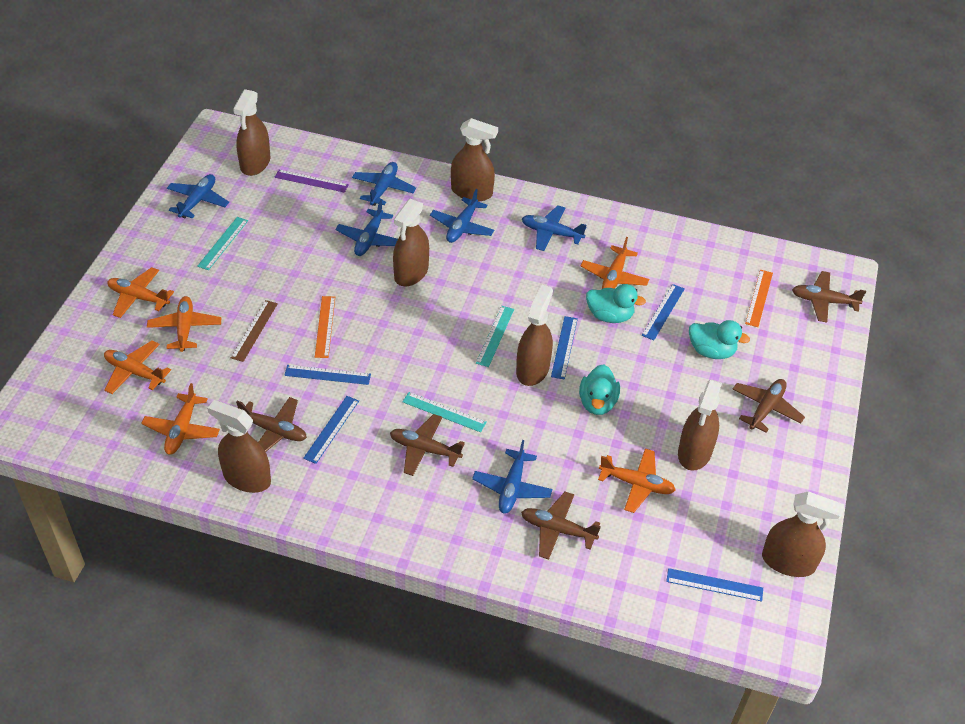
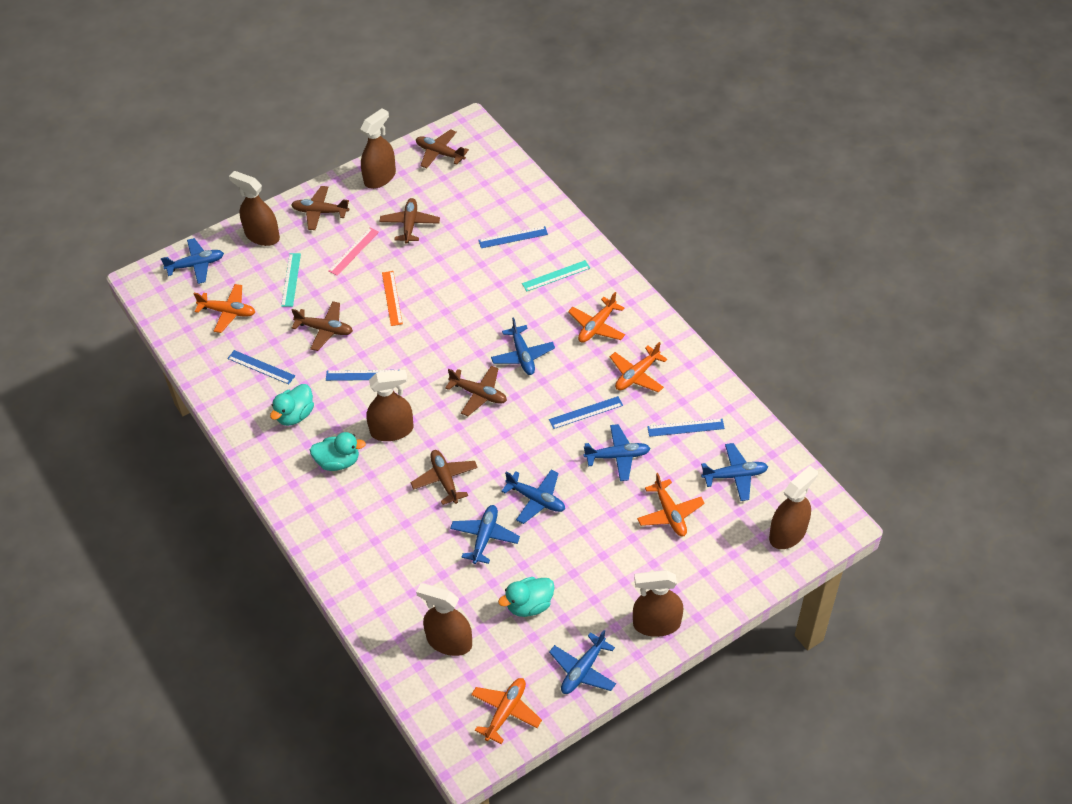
blue plane: 6 -> 7
brown plane: 5 -> 6
brown ruler: 1 -> 0
brown spray bottle: 7 -> 6
orange plane: 6 -> 5
orange ruler: 2 -> 1
pink ruler: 0 -> 1
purple ruler: 1 -> 0
turquoise ruler: 3 -> 2

